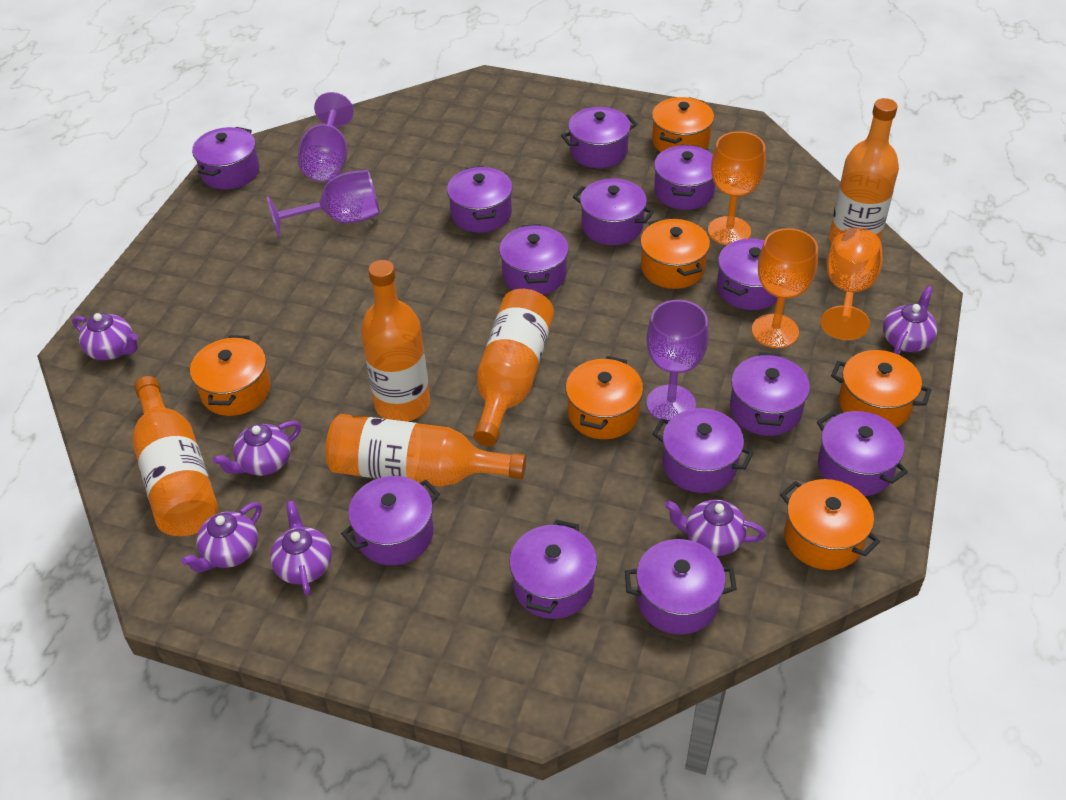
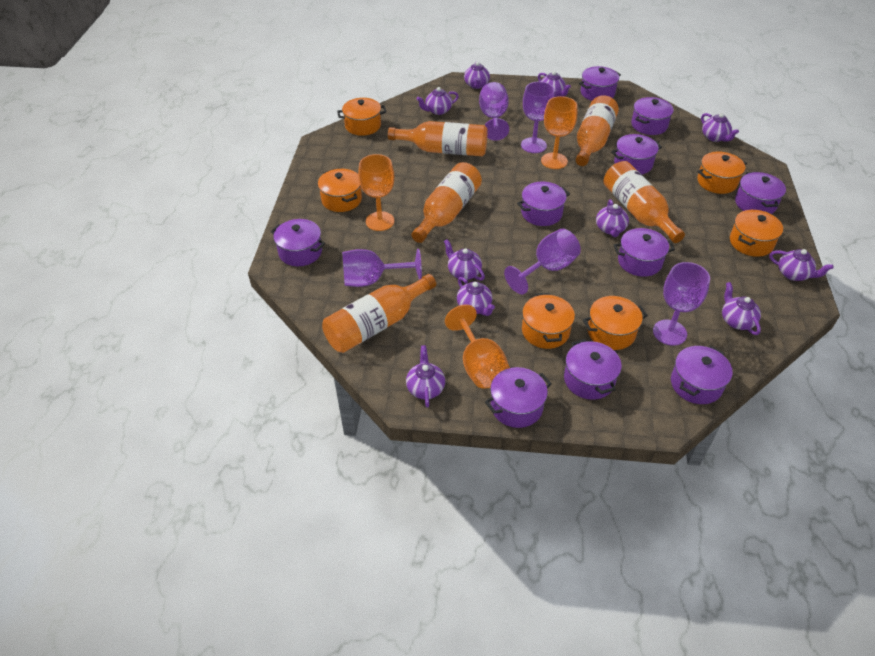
purple goblet: 3 -> 5
purple pot: 13 -> 10
purple teapot: 6 -> 10

